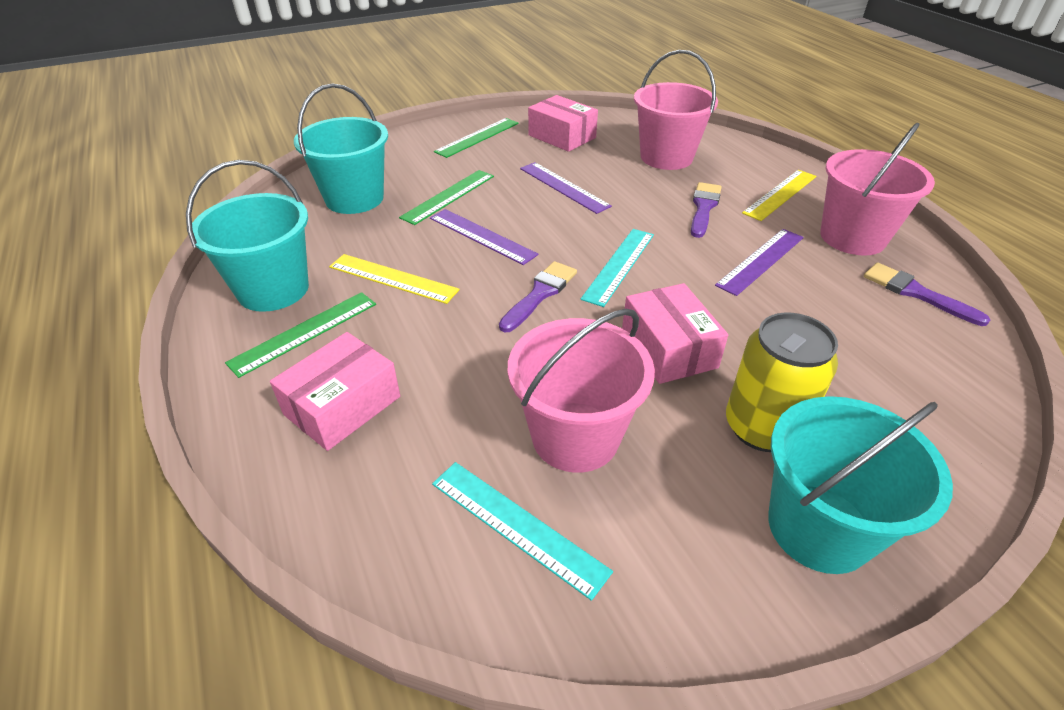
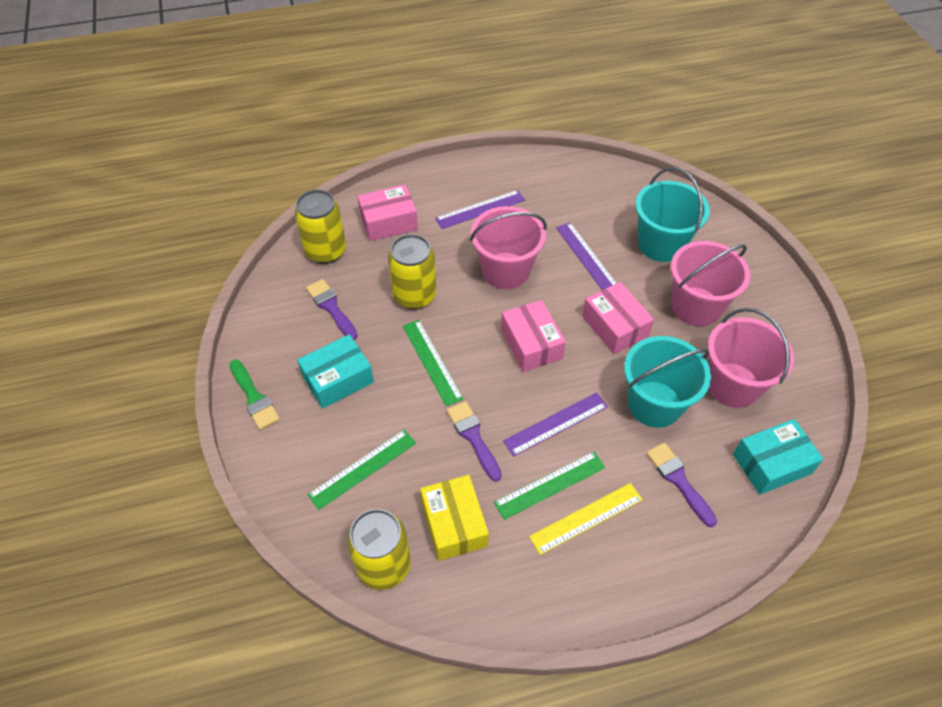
green brush: 0 -> 1
turquoise box: 0 -> 2
turquoise bucket: 3 -> 2
turquoise ruler: 2 -> 0
yellow box: 0 -> 1
yellow can: 1 -> 3
yellow ruler: 2 -> 1

